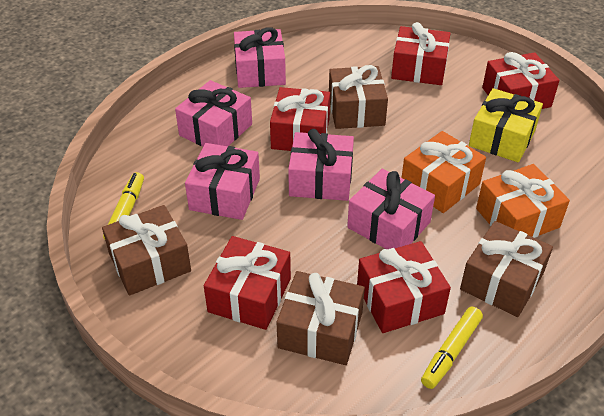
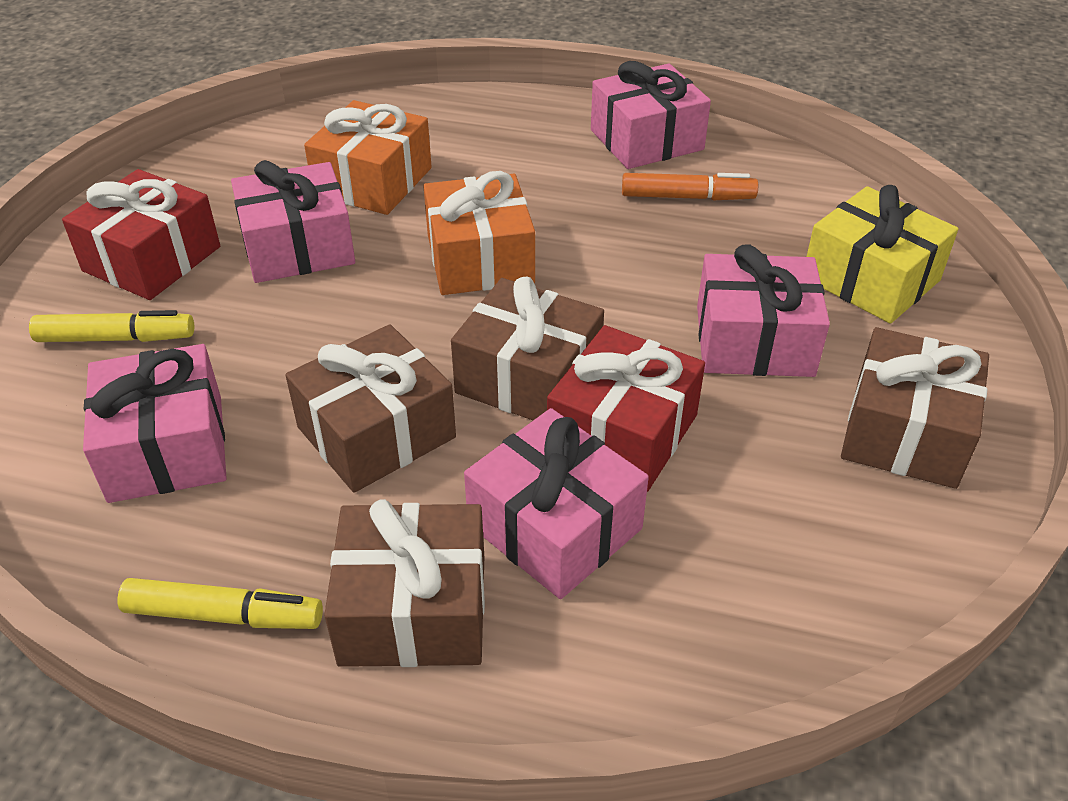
orange marker: 0 -> 1
red gift: 5 -> 2

